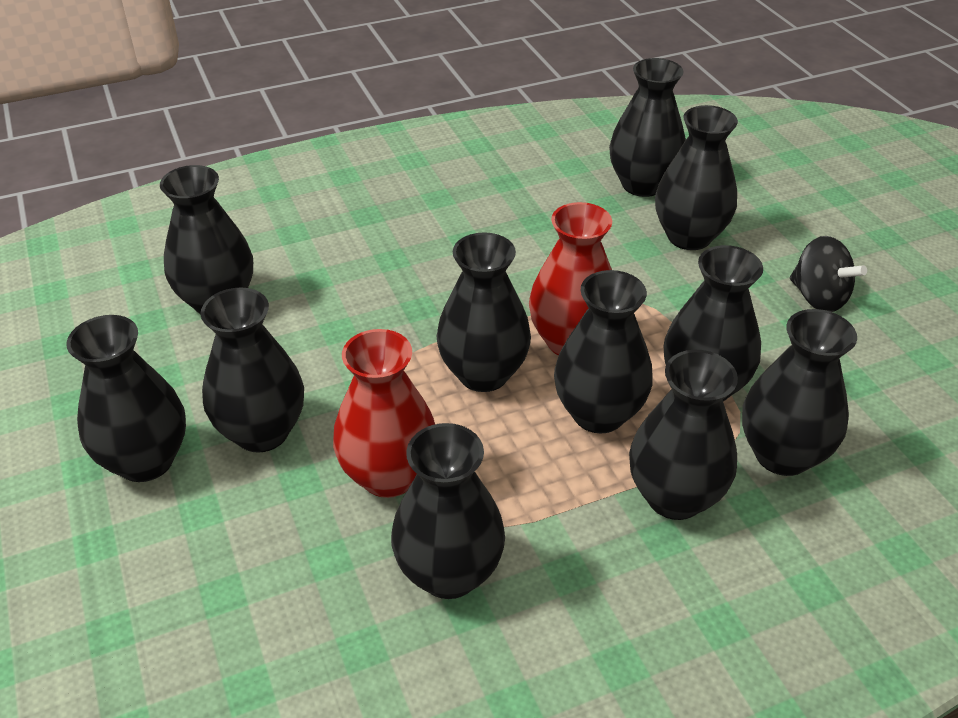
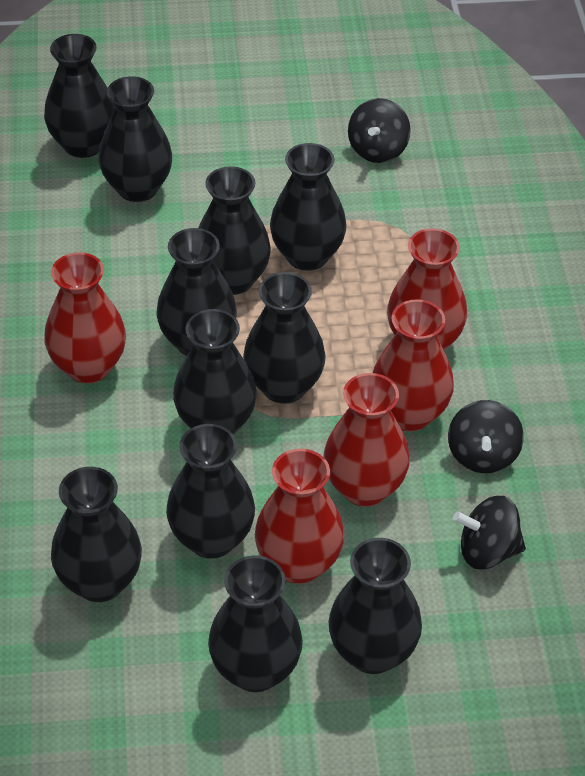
black spinning top: 1 -> 3
red vase: 2 -> 5

